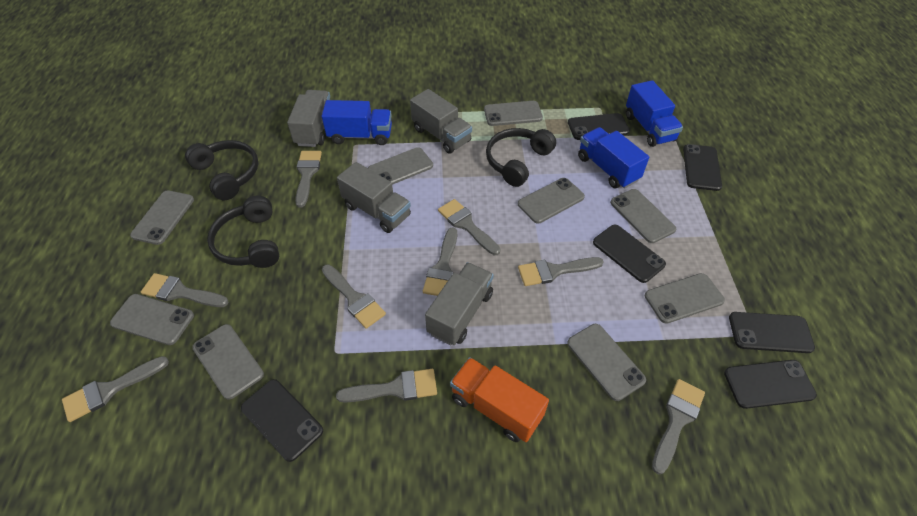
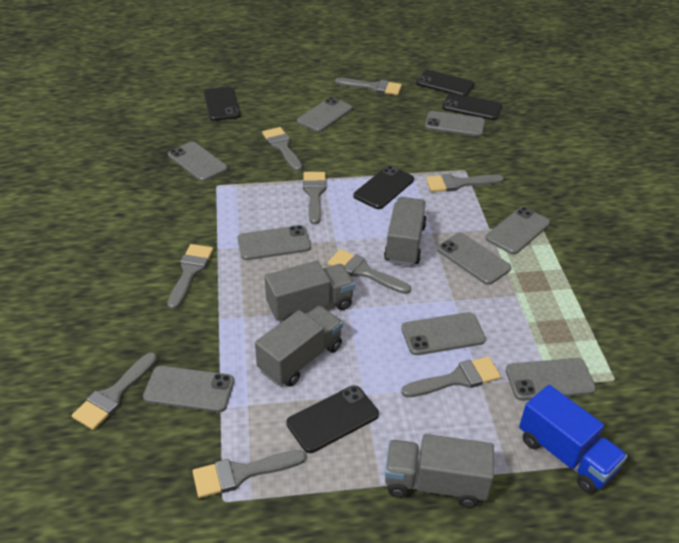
black headphones: 3 -> 0
black phone: 6 -> 5
blue truck: 3 -> 1
orange truck: 1 -> 0

